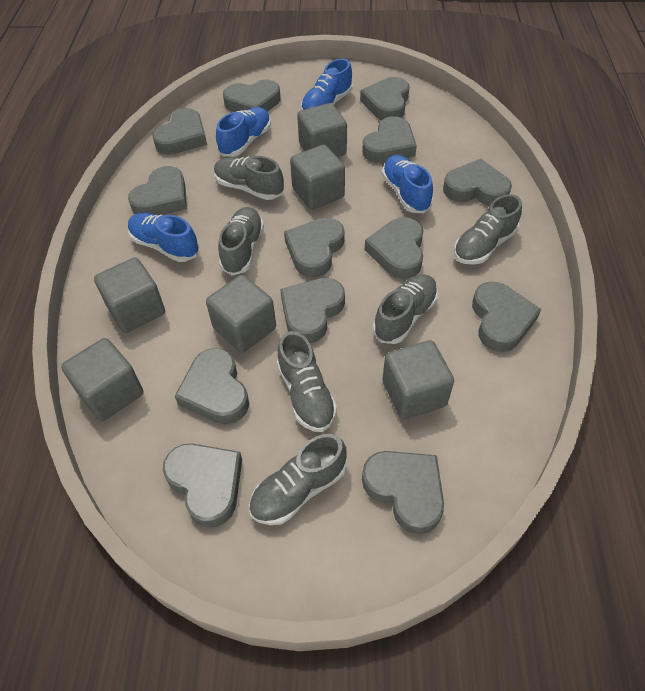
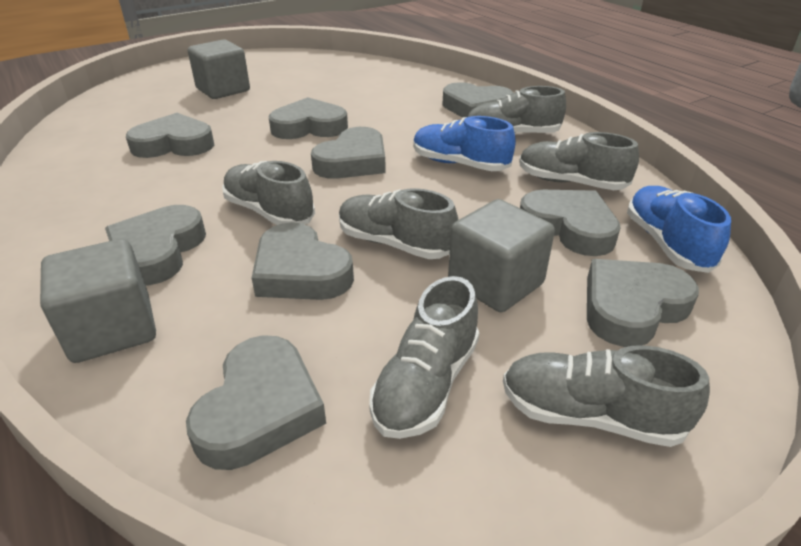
blue shoe: 4 -> 2
grey cube: 6 -> 3
grey heart: 13 -> 9

